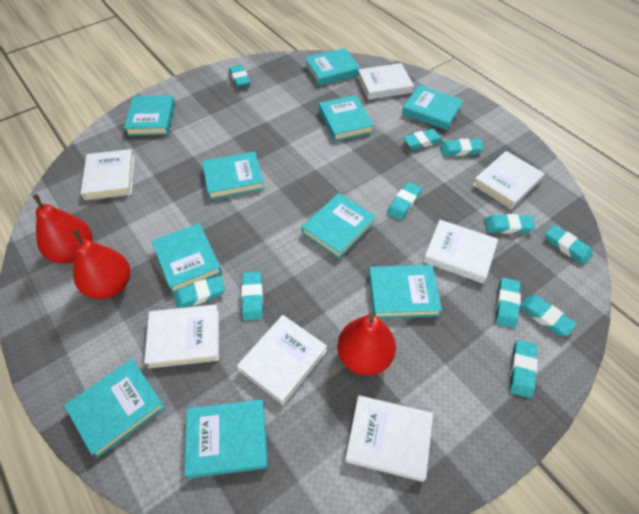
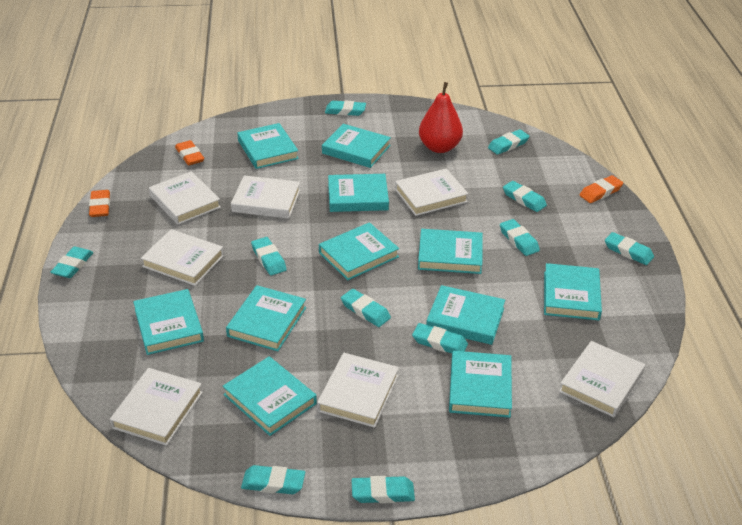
orange eraser: 0 -> 3
red pear: 3 -> 1
turquoise book: 10 -> 11

